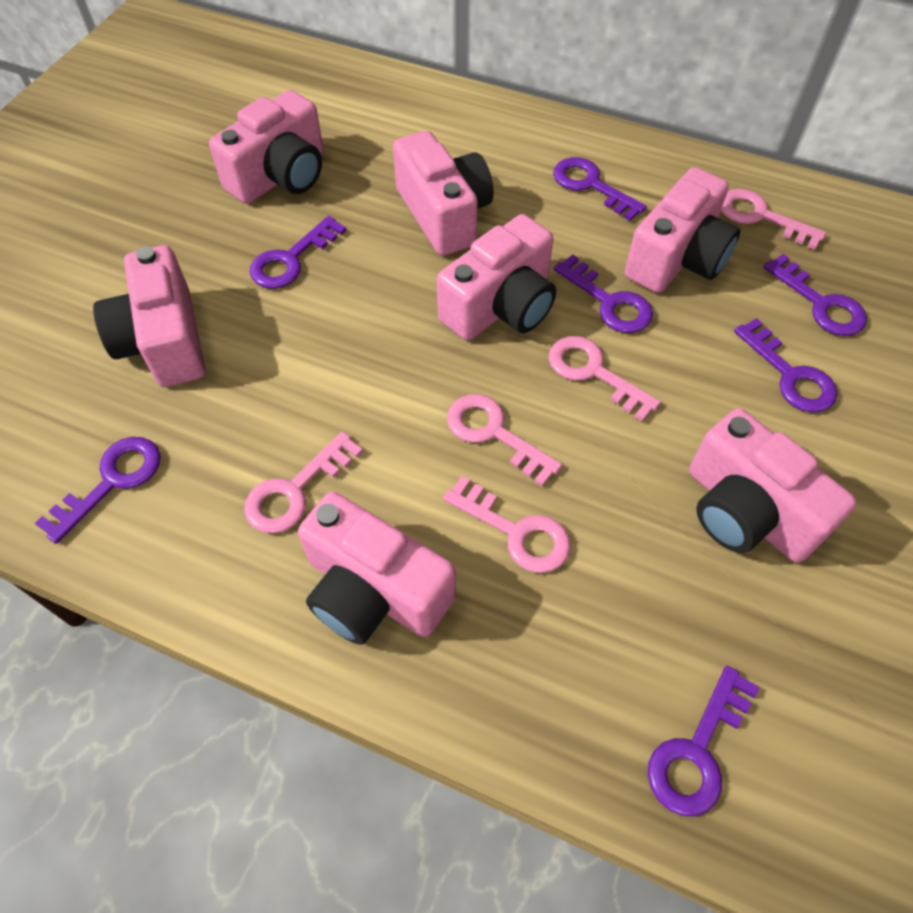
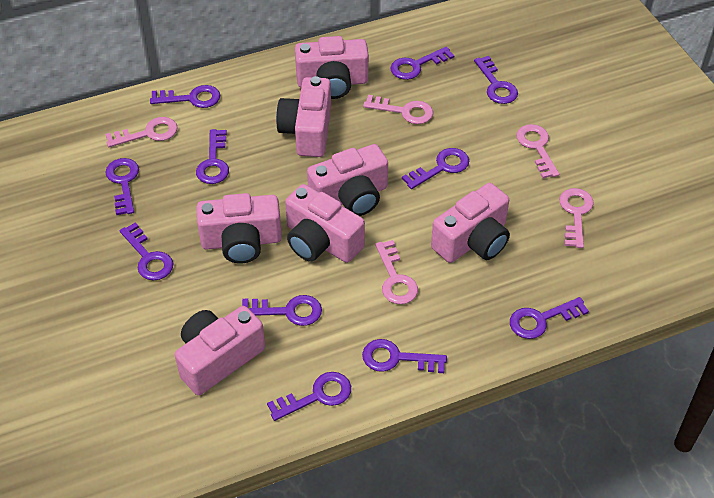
purple key: 7 -> 11

